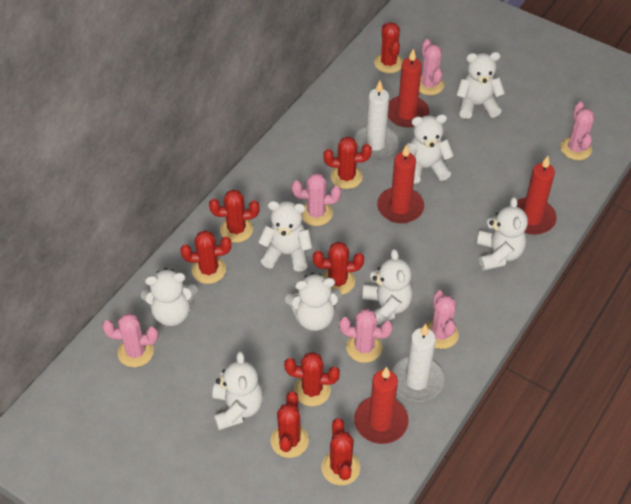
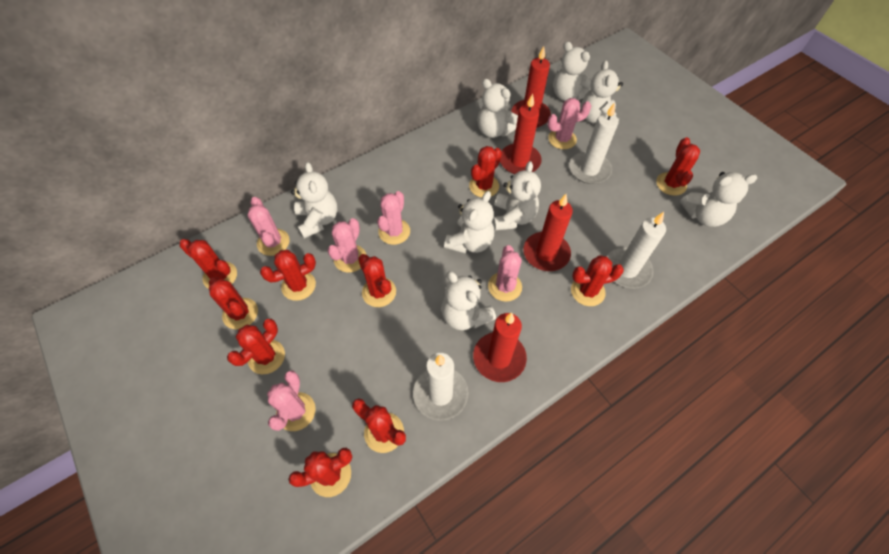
red cactus: 8 -> 10
white candle: 2 -> 3

